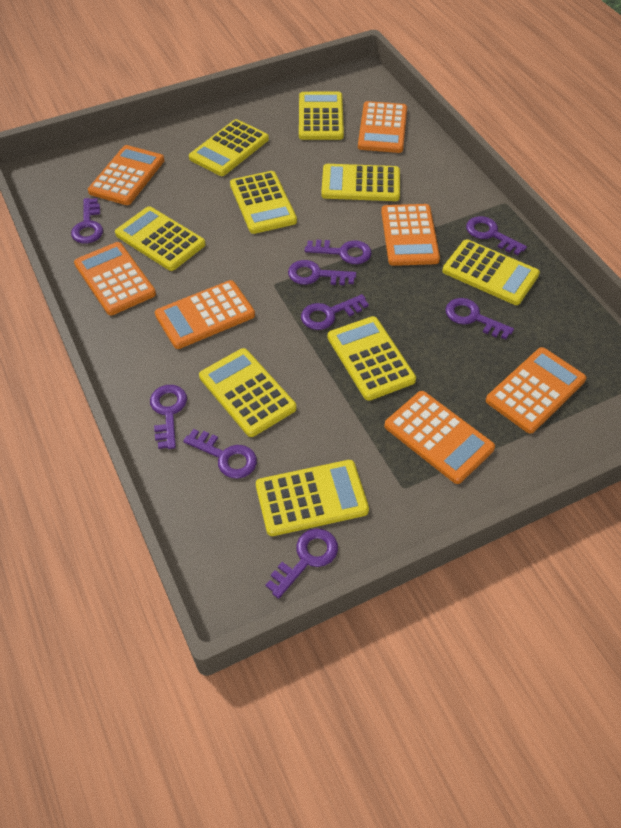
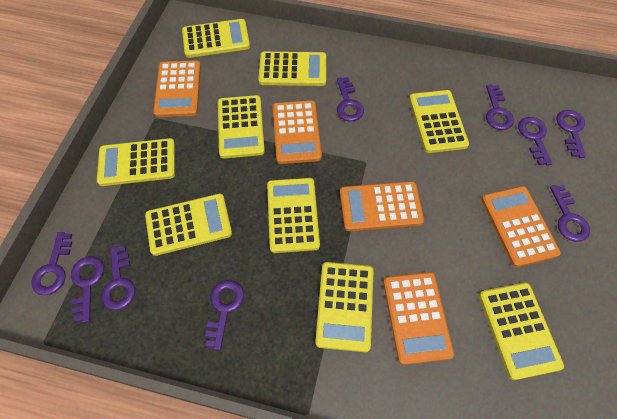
orange calculator: 7 -> 5

